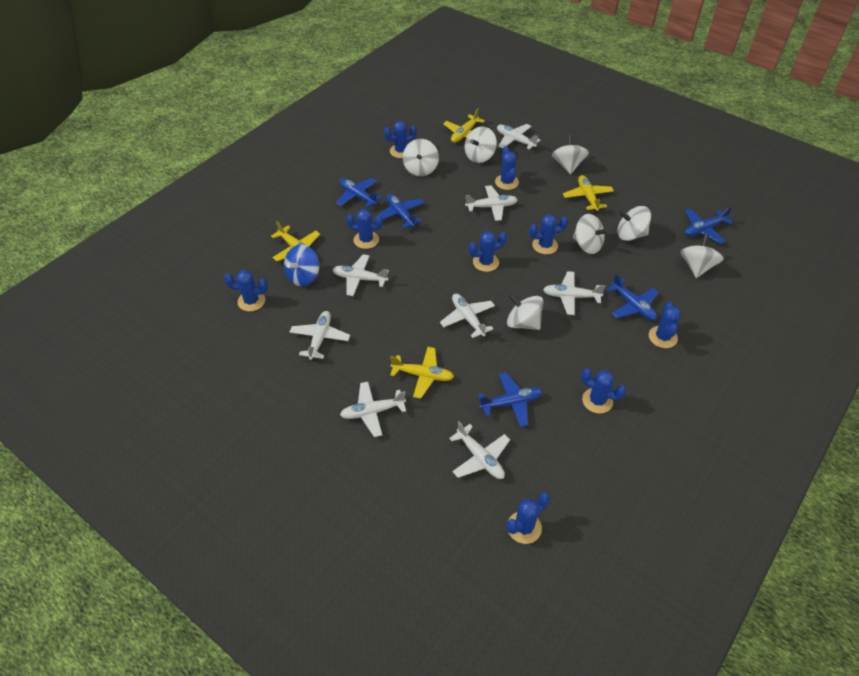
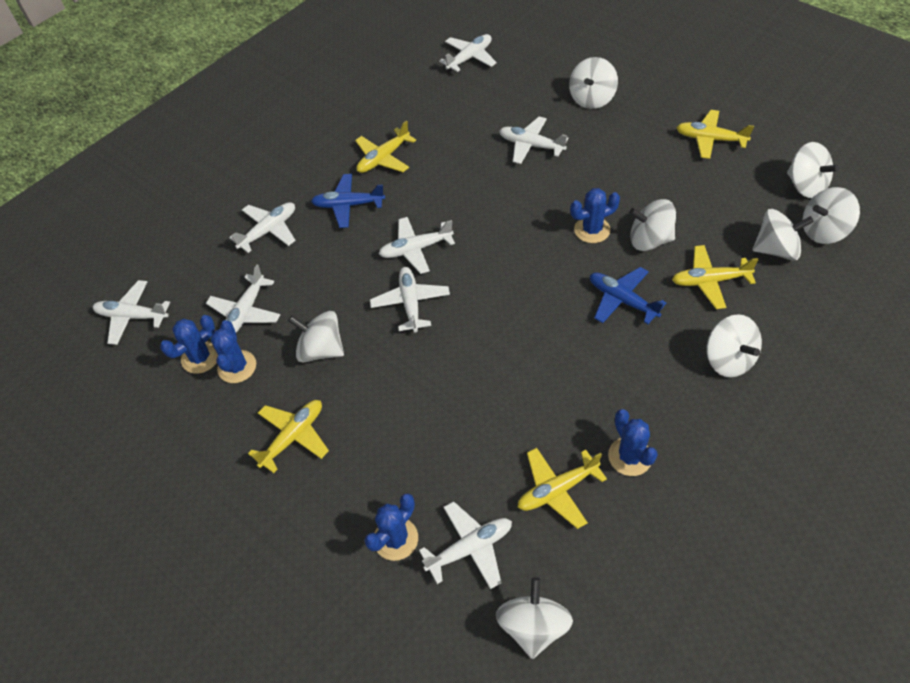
blue cactus: 9 -> 5
blue plane: 5 -> 2
blue spinning top: 1 -> 0
white spinning top: 7 -> 8
yellow plane: 4 -> 5

